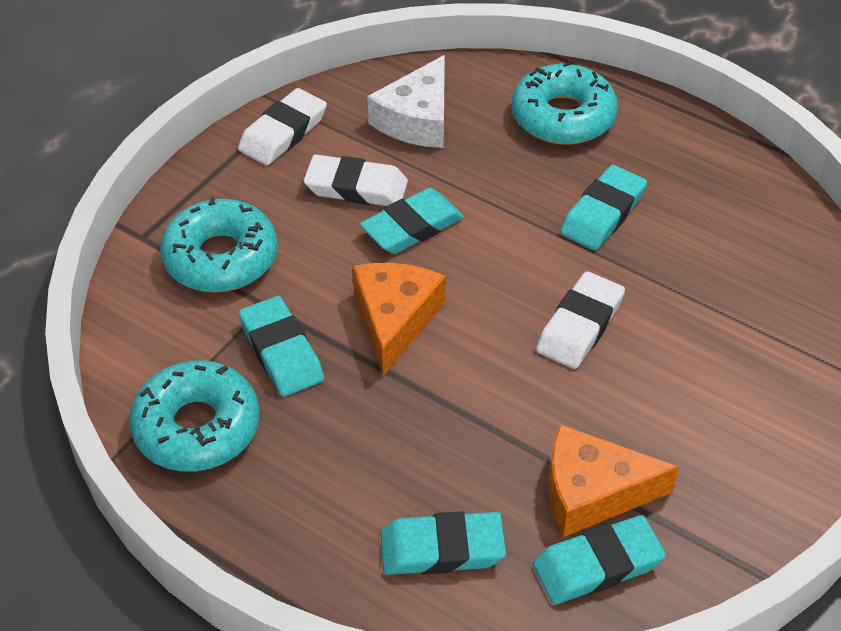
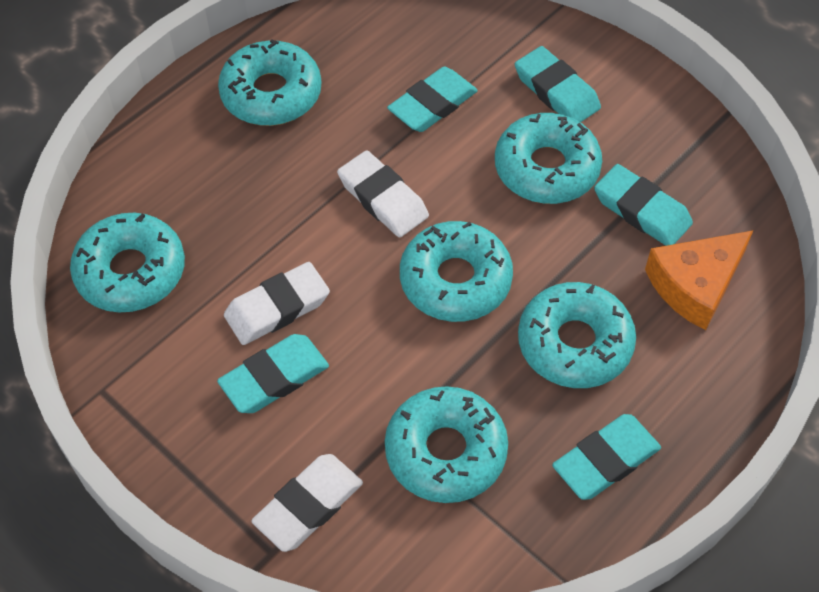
orange cheese: 2 -> 1
turquoise donut: 3 -> 6
white cheese: 1 -> 0

